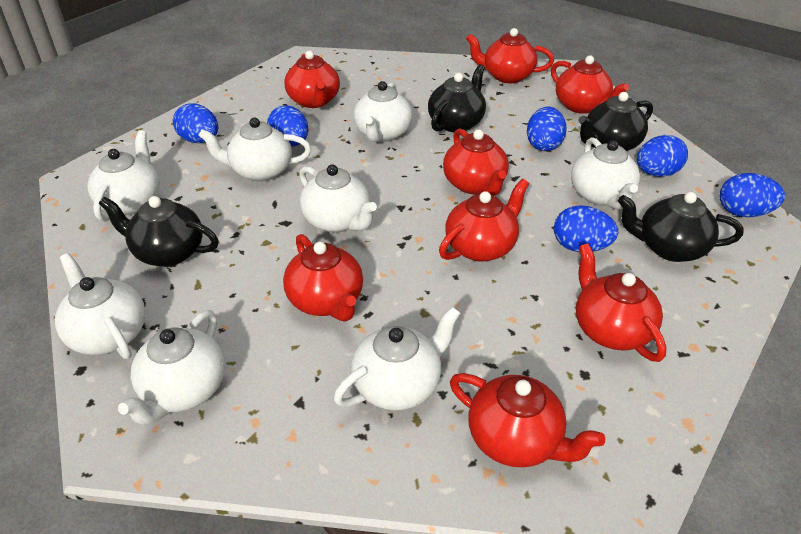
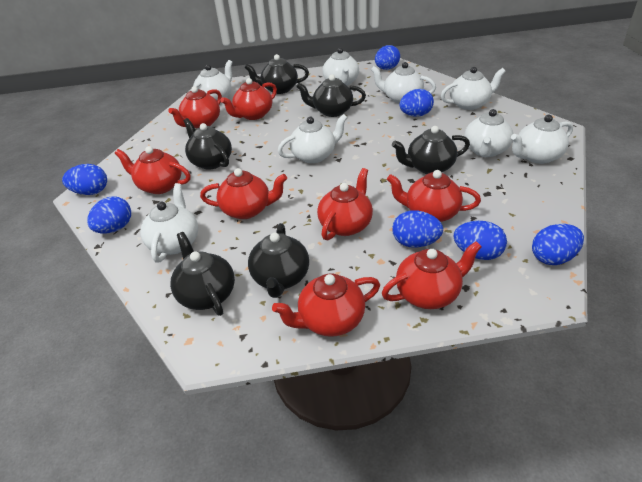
black teapot: 4 -> 6
blue egg: 6 -> 7

